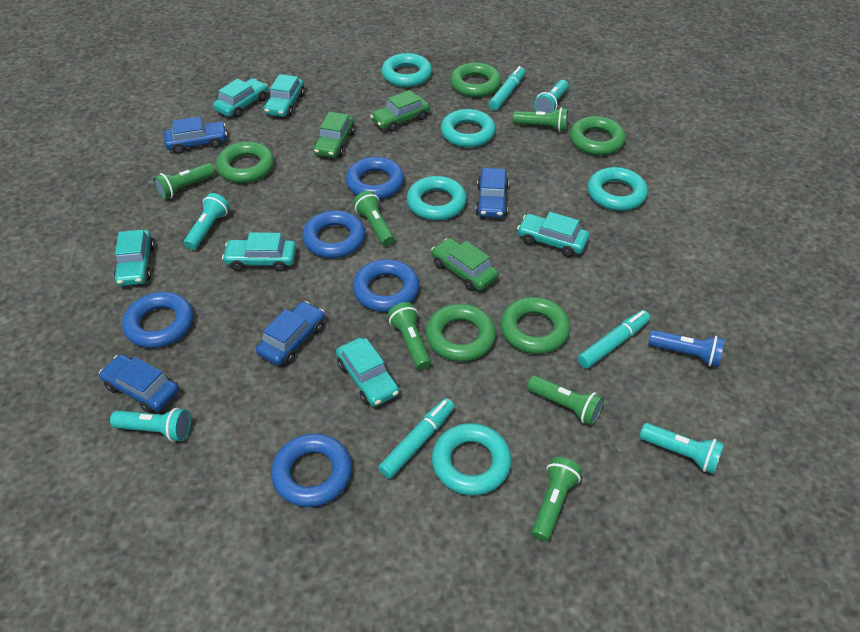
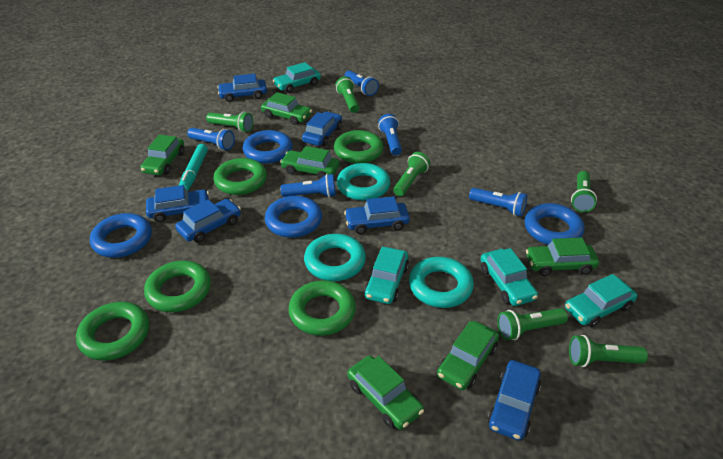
blue car: 4 -> 6
blue flashlight: 1 -> 5
blue ring: 5 -> 4
green car: 3 -> 6
turquoise car: 6 -> 4
turquoise flashlight: 4 -> 0
turquoise marker: 3 -> 1
turquoise ring: 5 -> 3

